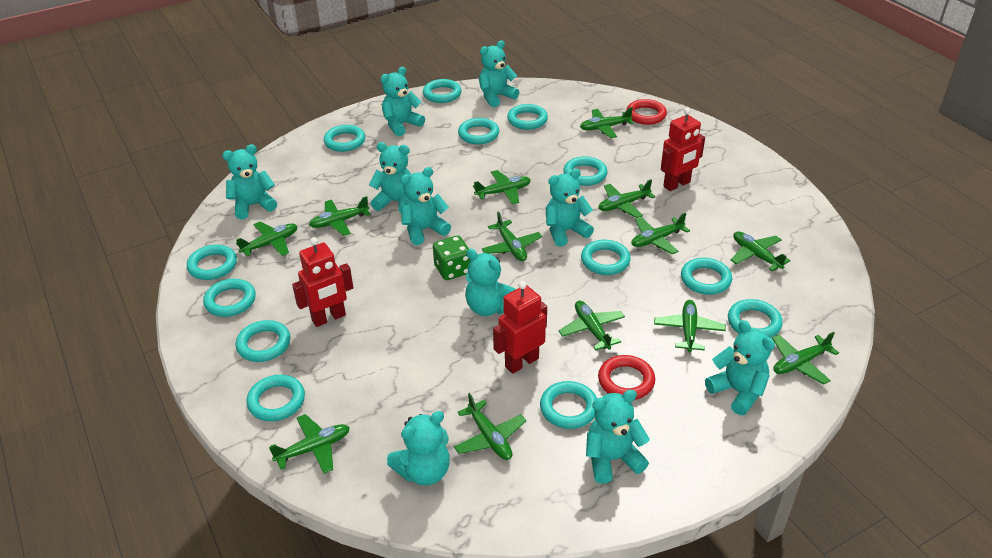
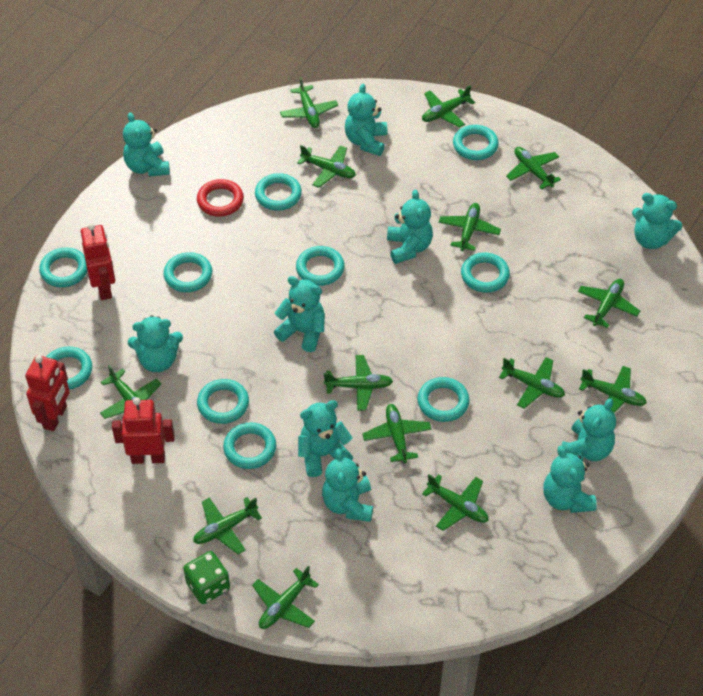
green plane: 13 -> 14
red ring: 2 -> 1
turquoise ring: 13 -> 10

